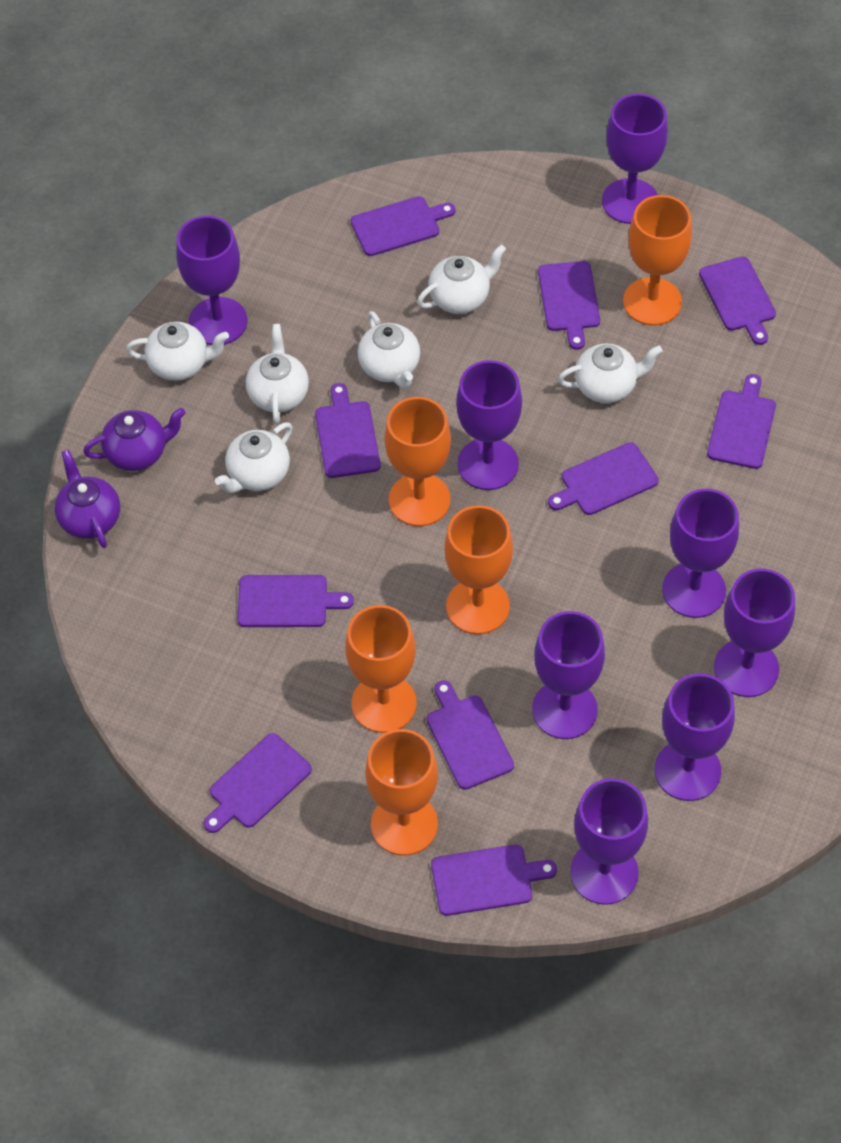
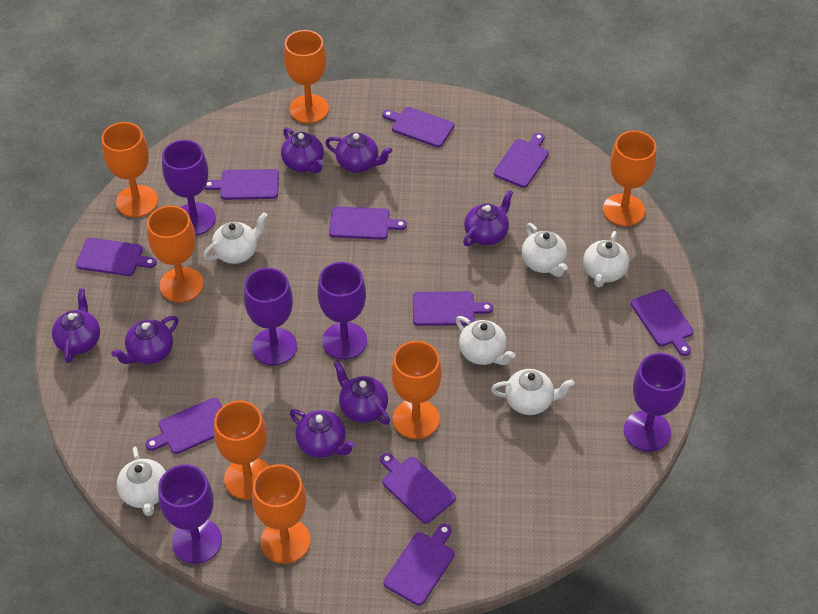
orange goblet: 5 -> 7
purple goblet: 8 -> 5
purple teapot: 2 -> 7

